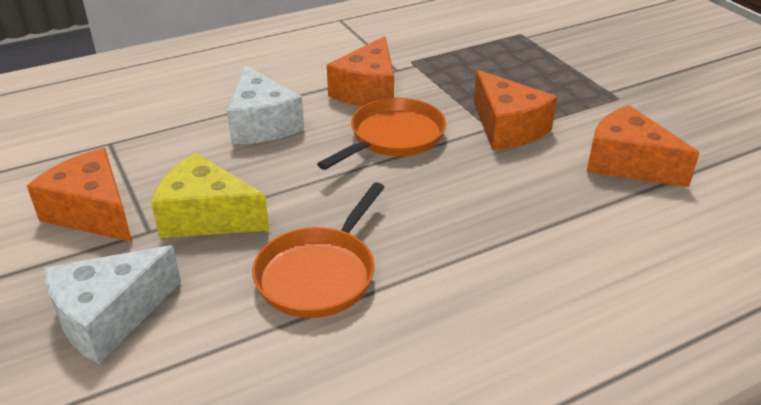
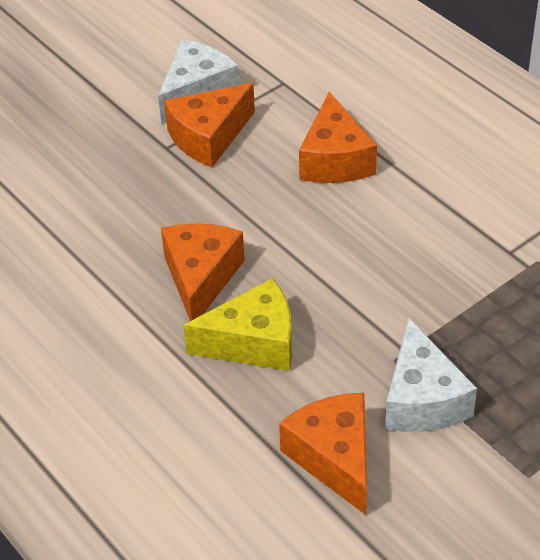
orange pan: 2 -> 0

